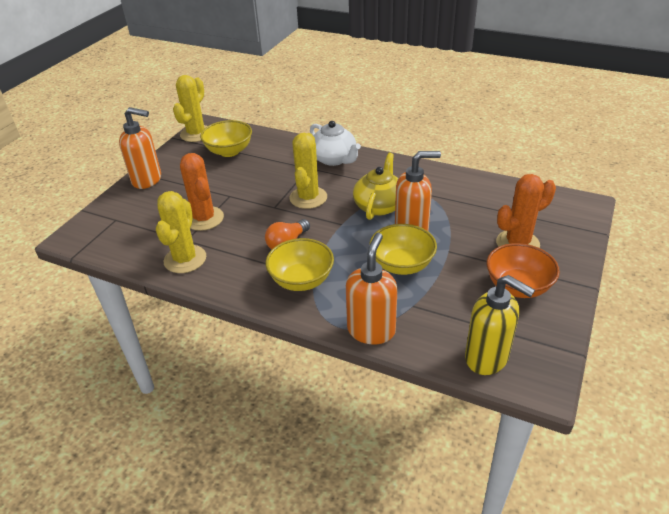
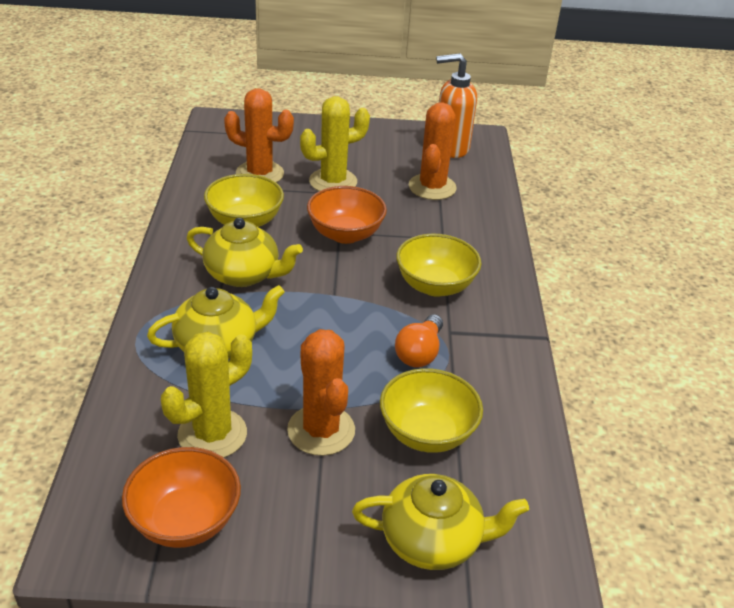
orange bowl: 1 -> 2
orange cactus: 2 -> 3
orange soap dispenser: 3 -> 1
white teapot: 1 -> 0
yellow cactus: 3 -> 2
yellow soap dispenser: 1 -> 0
yellow teapot: 1 -> 3

